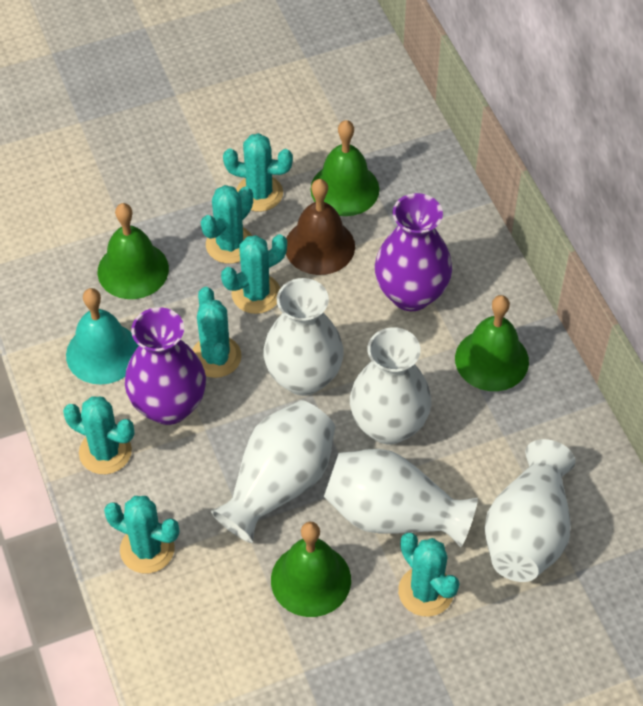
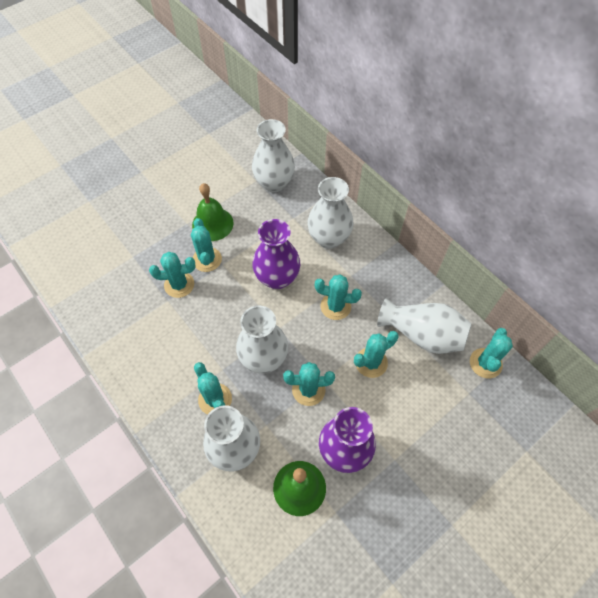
brown bell: 1 -> 0
green bell: 4 -> 2
turquoise bell: 1 -> 0

